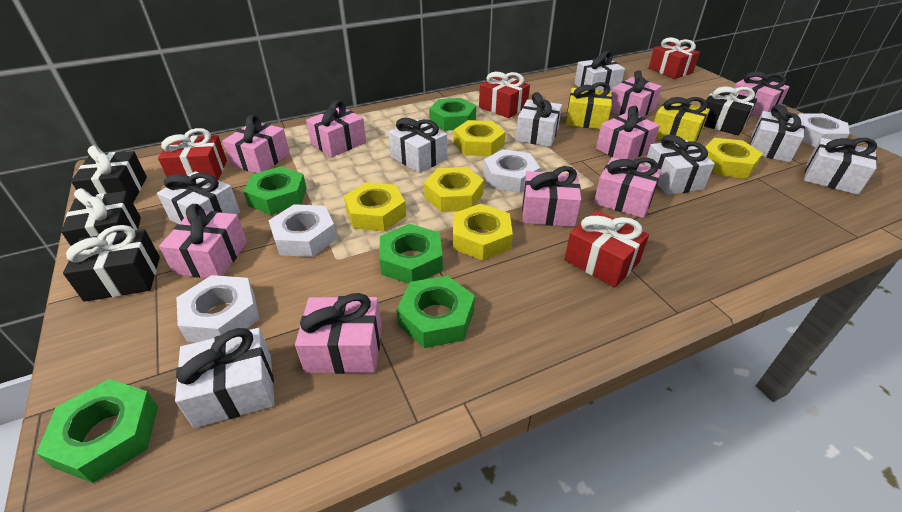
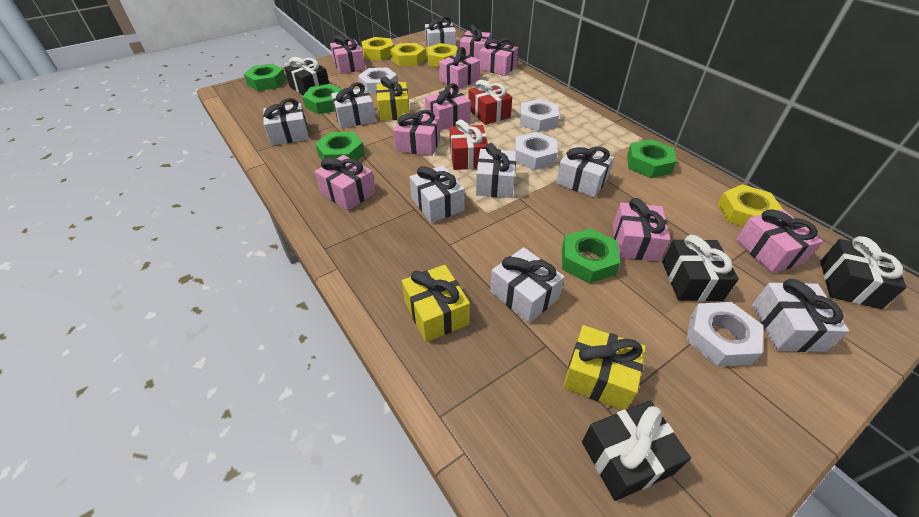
red gift: 4 -> 2
yellow gift: 2 -> 3
yellow nut: 5 -> 4

